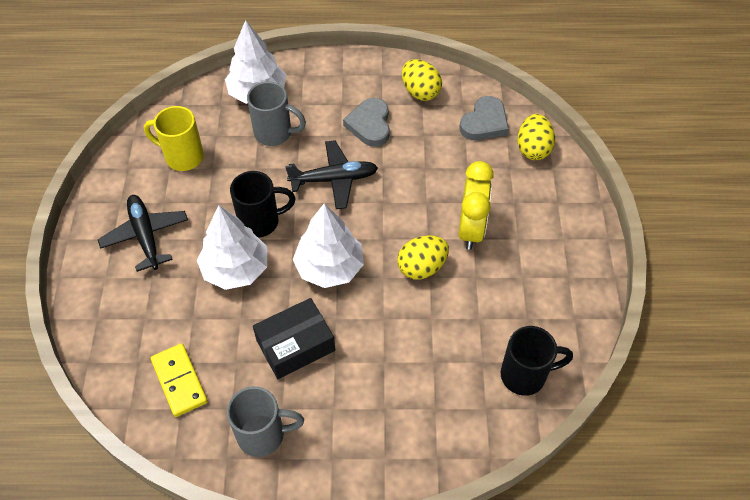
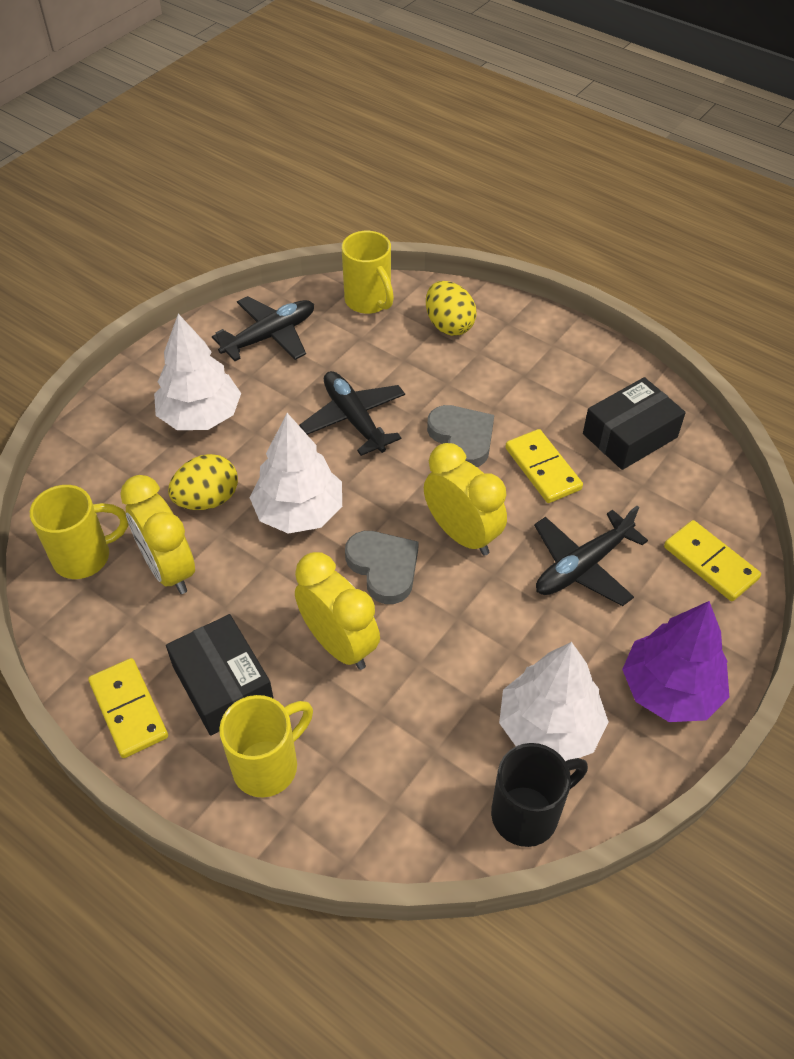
black box: 1 -> 2
black mug: 2 -> 1
black plane: 2 -> 3
grey mug: 2 -> 0
purple tree: 0 -> 1
yellow clock: 1 -> 3
yellow domino: 1 -> 3
yellow egg: 3 -> 2
yellow mug: 1 -> 3

